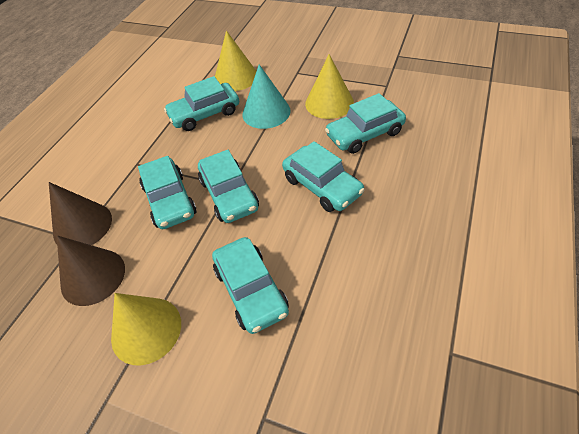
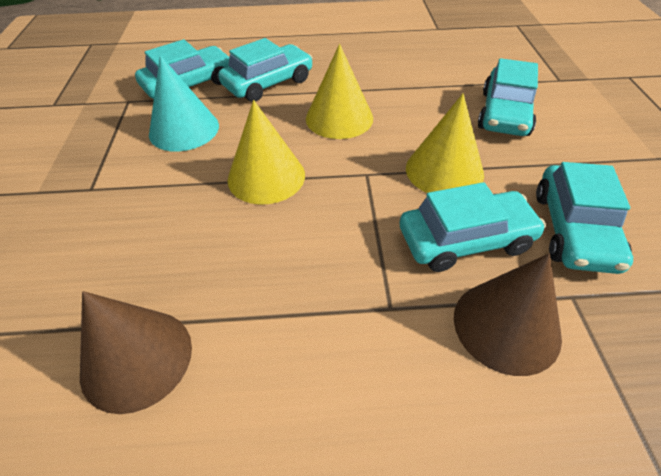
turquoise car: 6 -> 5

